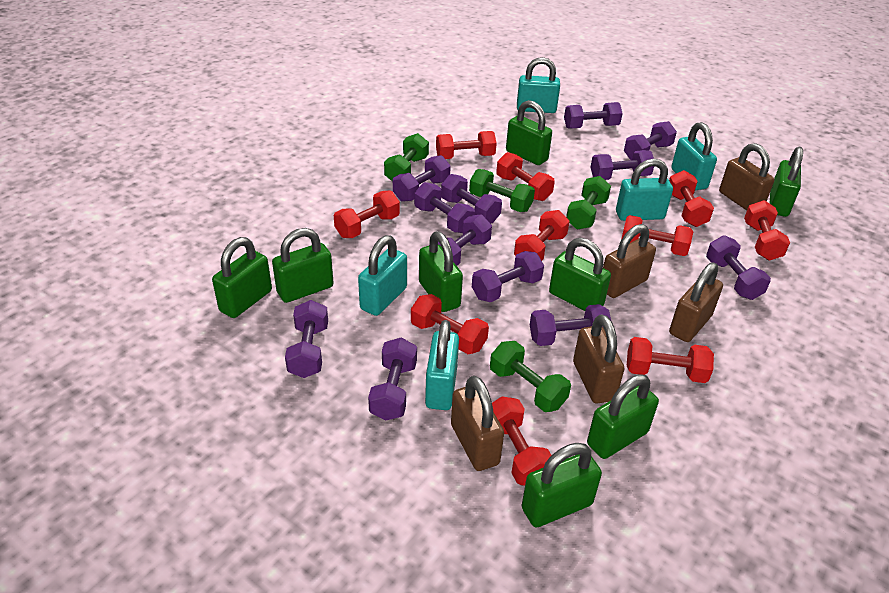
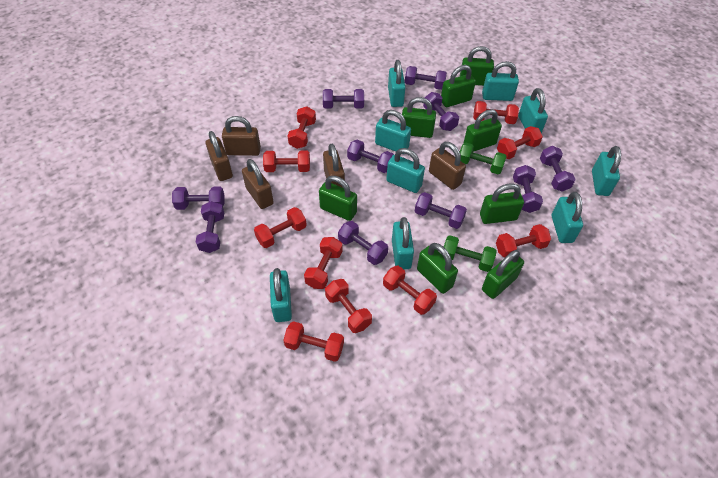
green dumbbell: 4 -> 2
purple dumbbell: 12 -> 10
turquoise padlock: 5 -> 9

